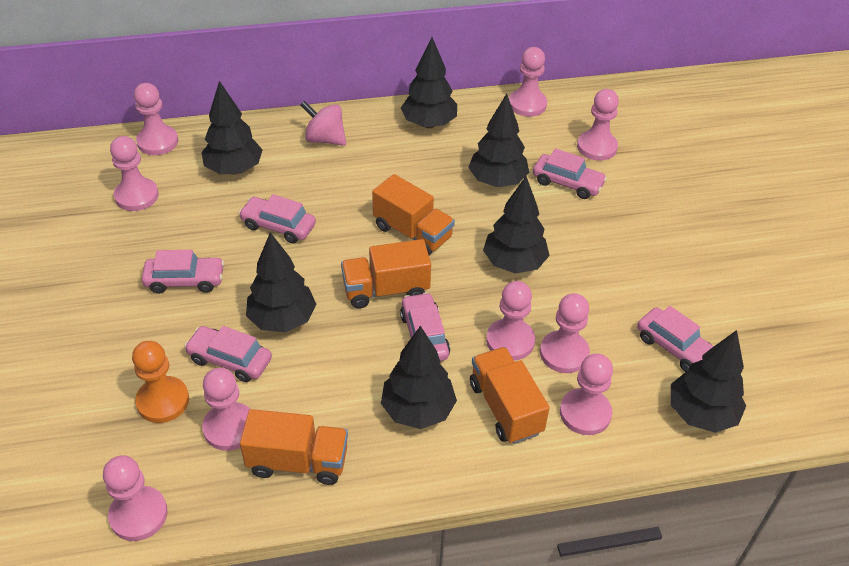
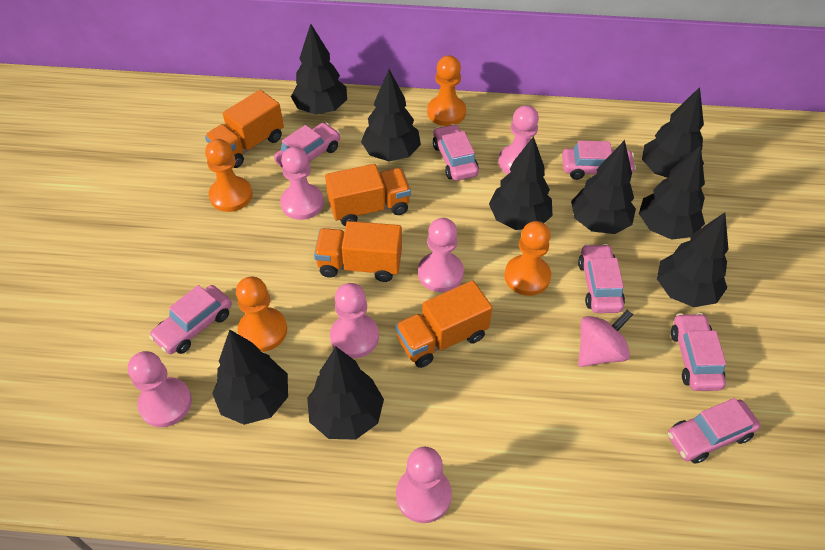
black tree: 7 -> 9
orange pawn: 1 -> 4
pink car: 6 -> 7
pink pawn: 9 -> 6

